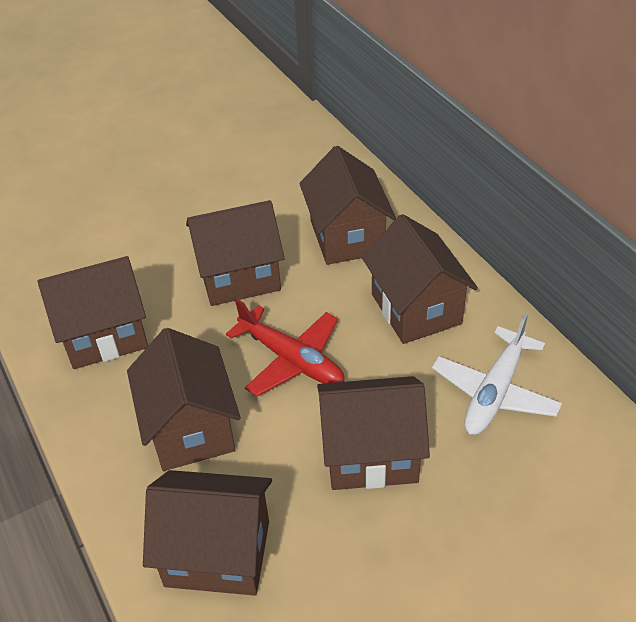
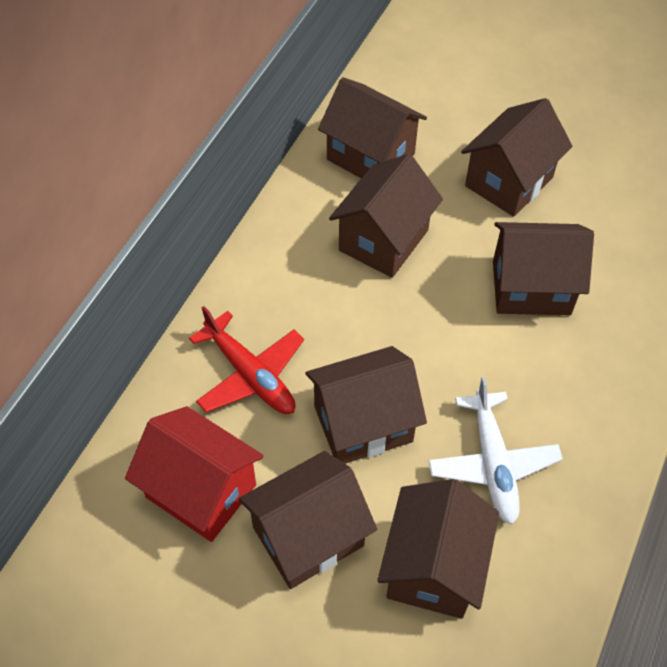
red house: 0 -> 1

